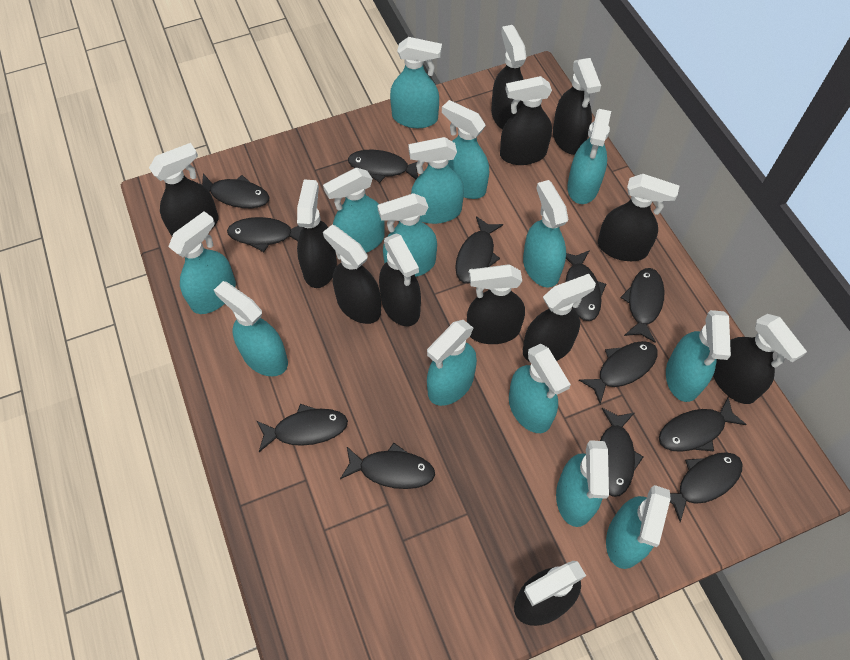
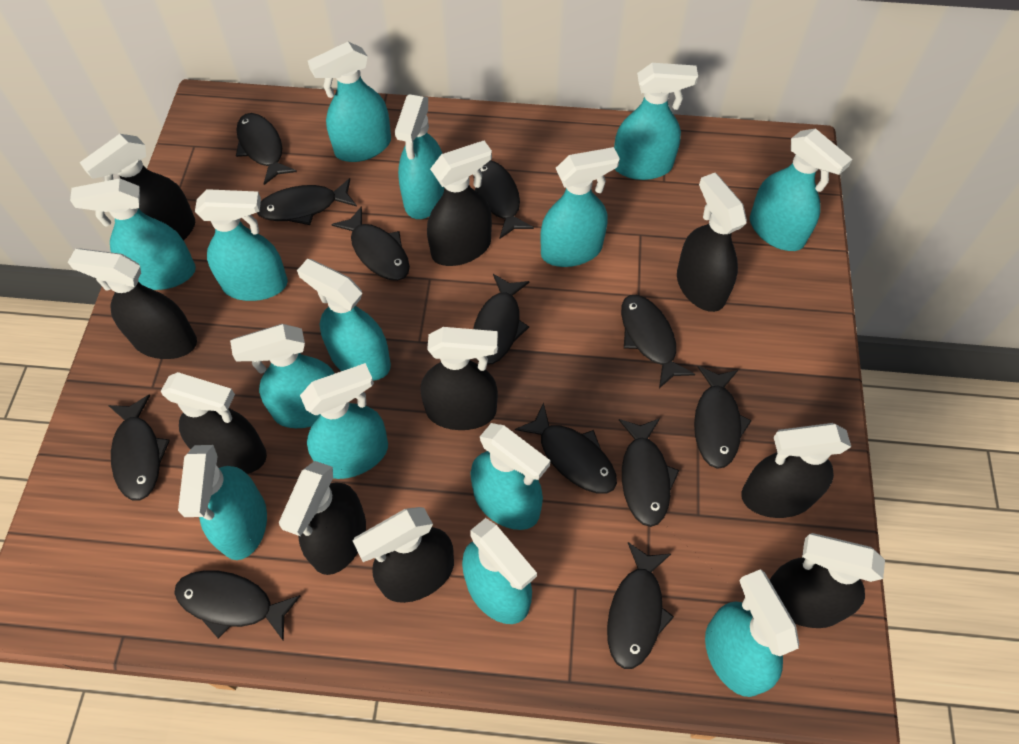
black spray bottle: 12 -> 10

